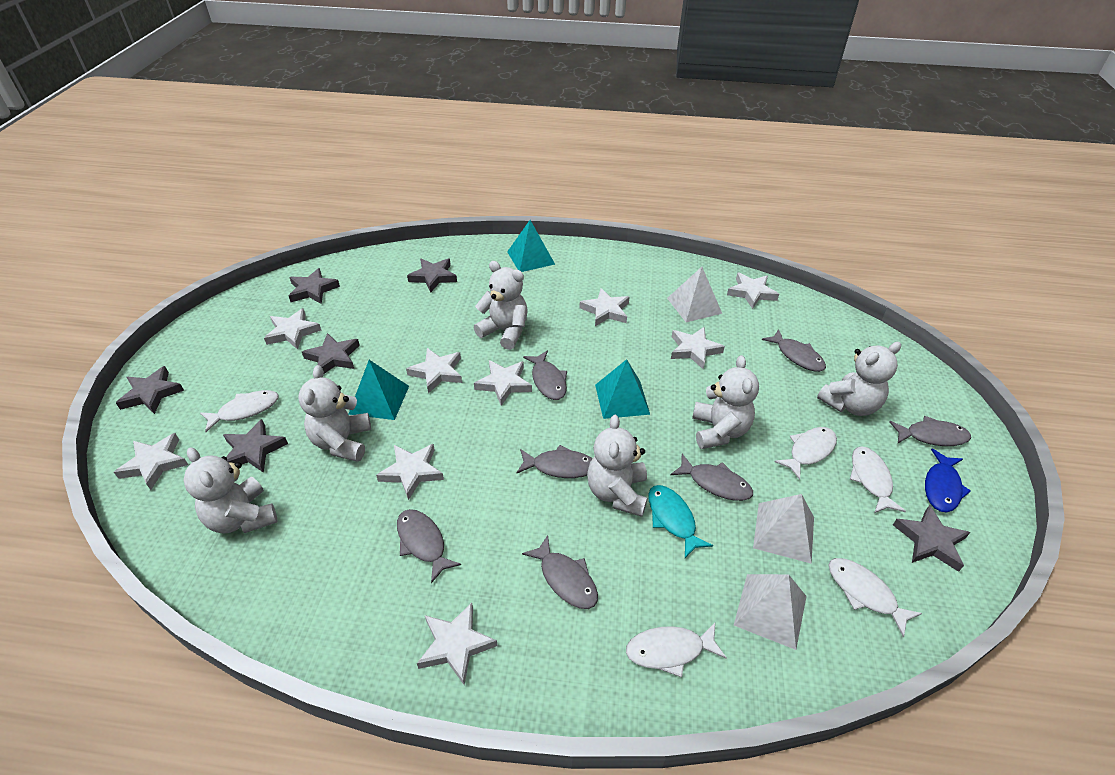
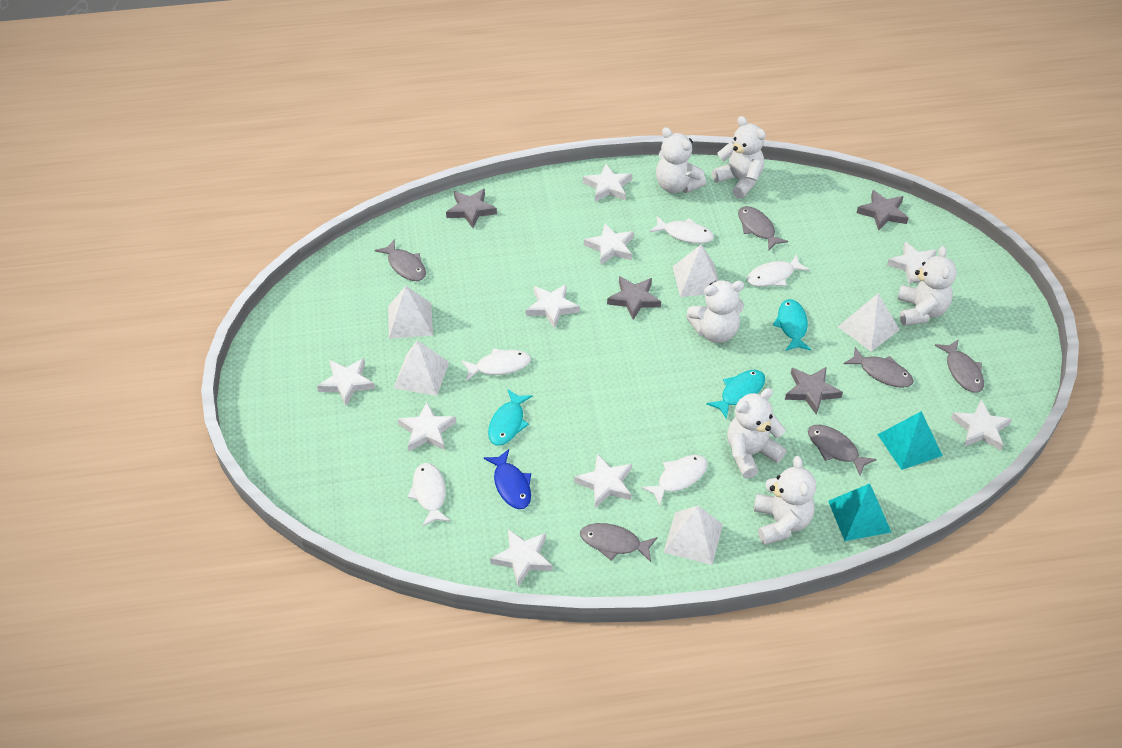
grey fish: 7 -> 6
grey star: 6 -> 4
turquoise fish: 1 -> 3
turquoise pyramid: 3 -> 2
white pyramid: 3 -> 5

